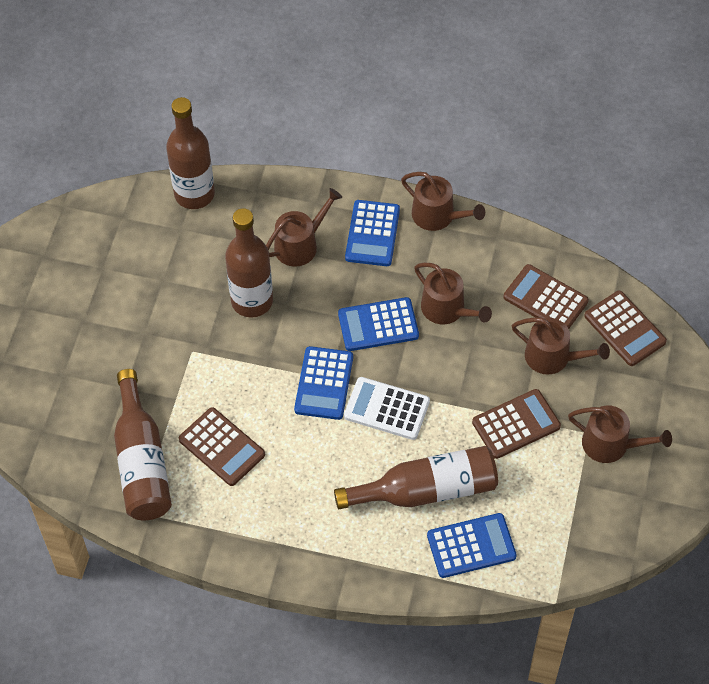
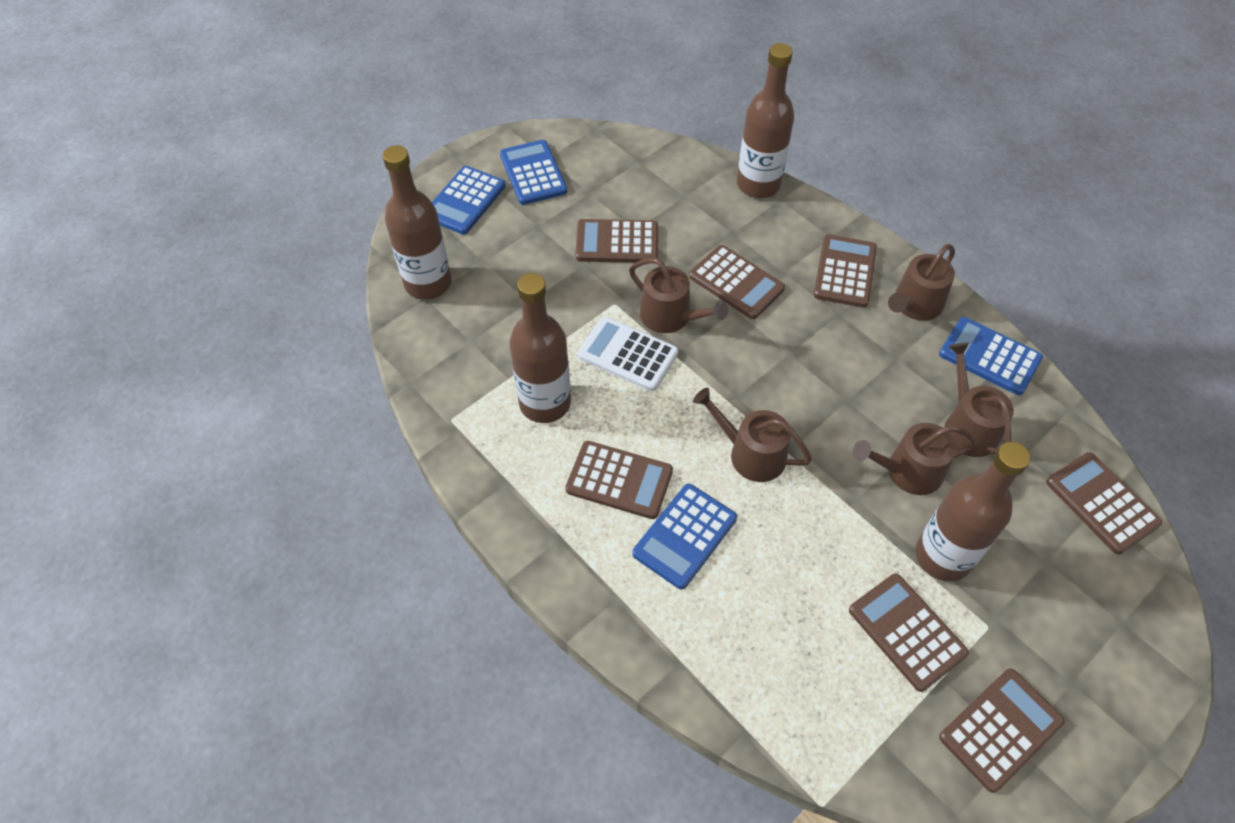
brown calculator: 4 -> 7

